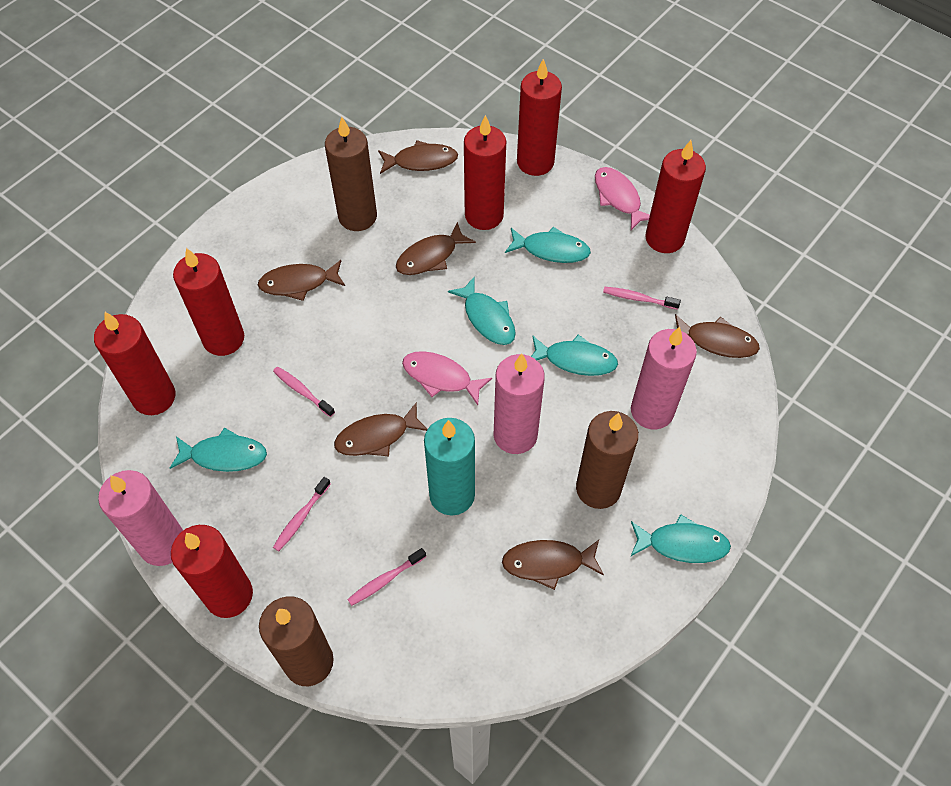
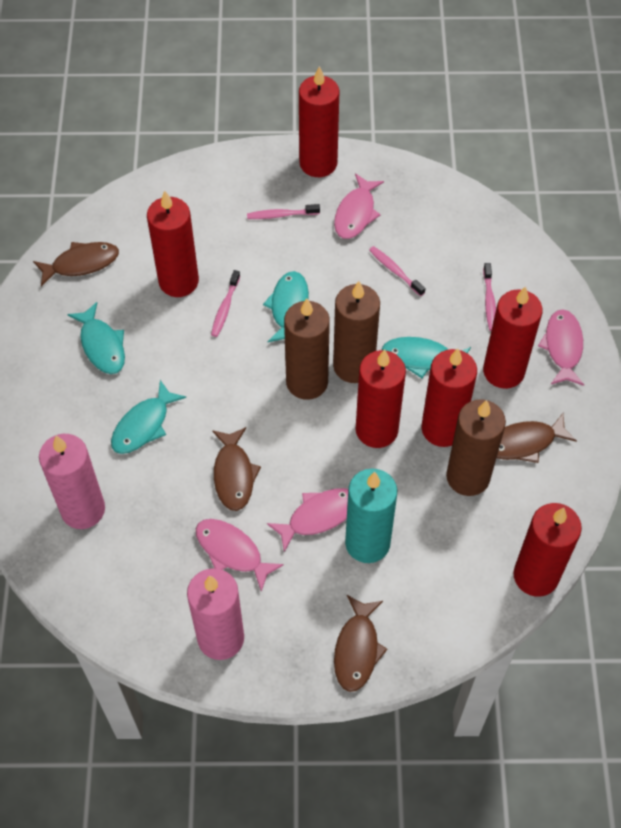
brown fish: 6 -> 4
pink candle: 3 -> 2
pink fish: 2 -> 4
turquoise fish: 5 -> 4

